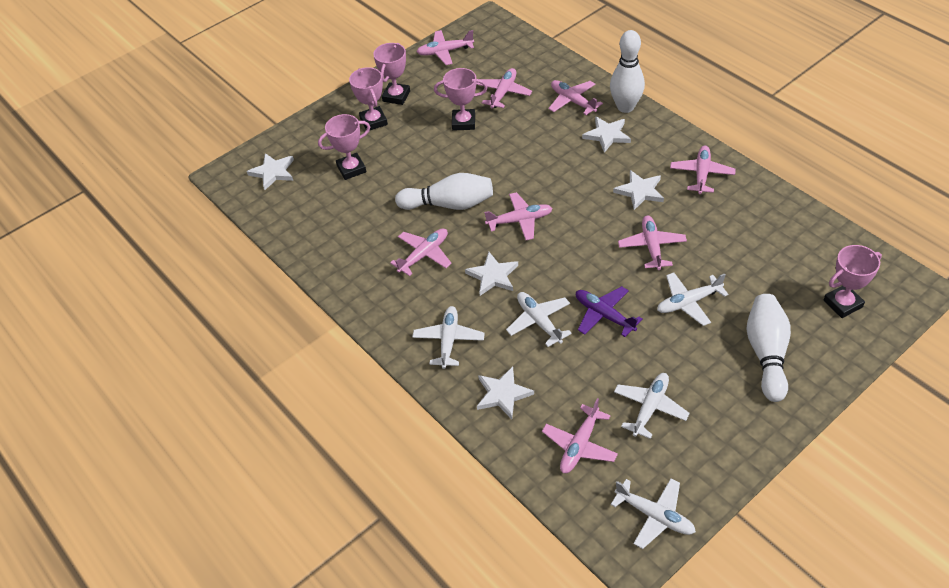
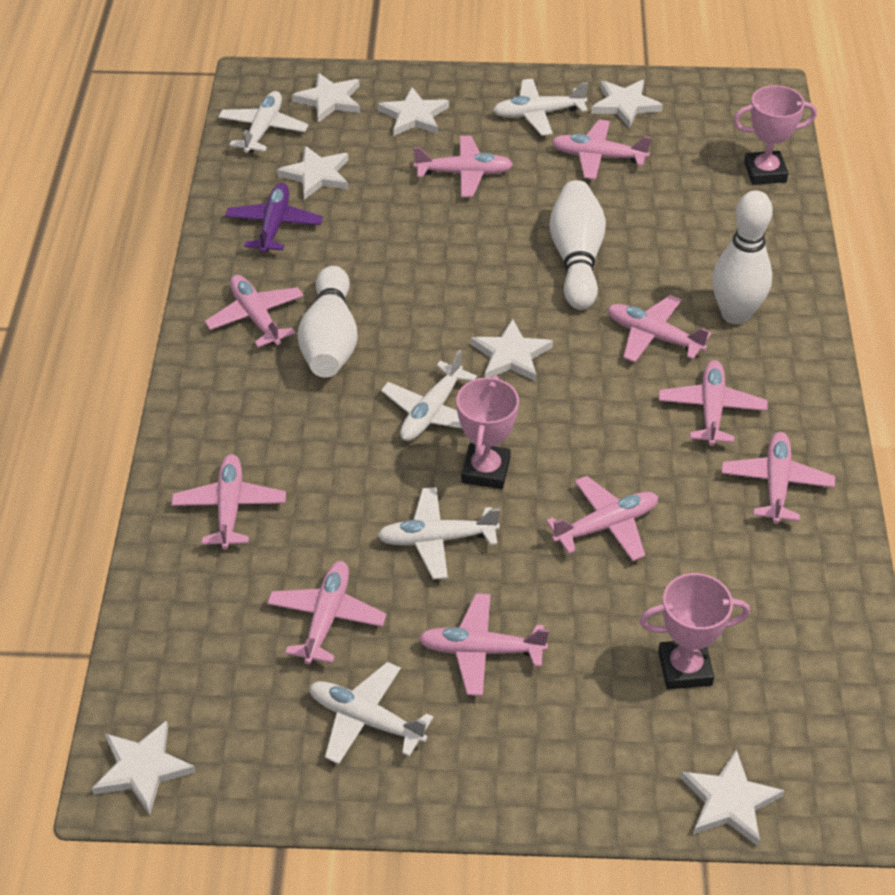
pink plane: 8 -> 10
pink trophy: 5 -> 3
white star: 5 -> 7

